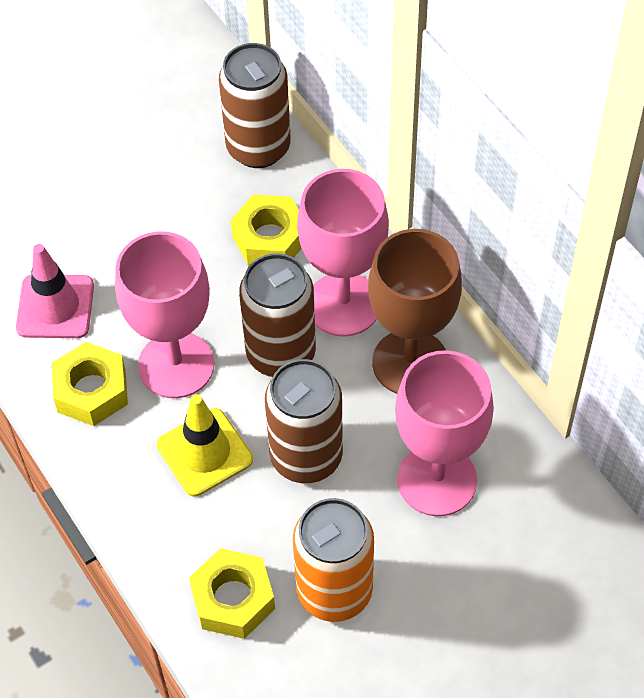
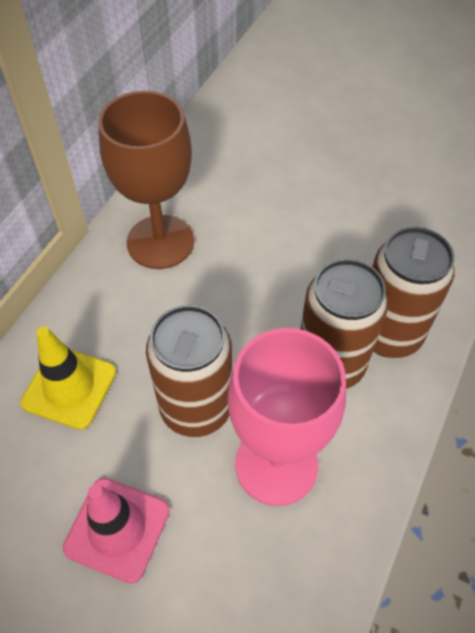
orange can: 1 -> 0
pink goblet: 3 -> 1
yellow nut: 3 -> 0

